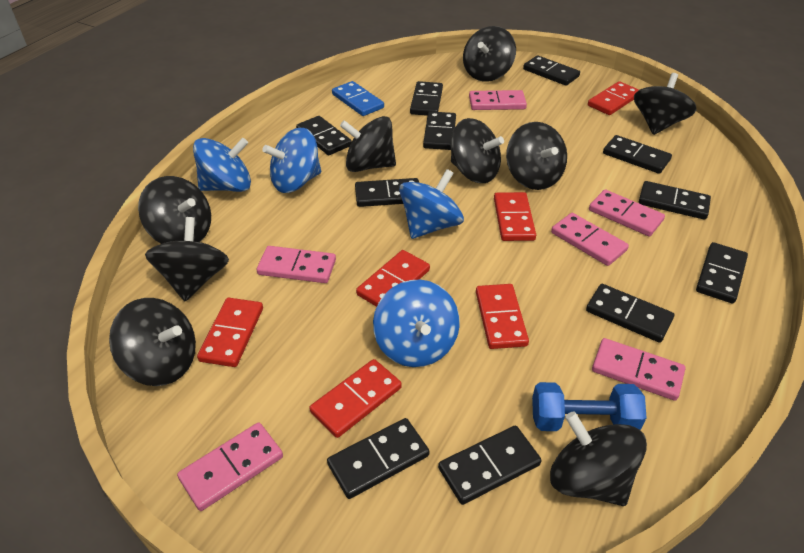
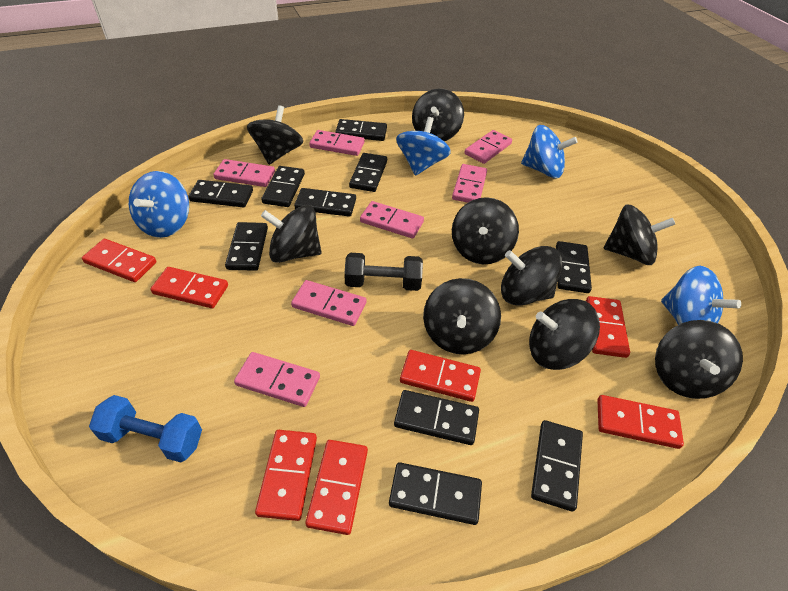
black domino: 11 -> 10
black dumbbell: 0 -> 1
blue domino: 1 -> 0
pink domino: 6 -> 7
red domino: 6 -> 7

